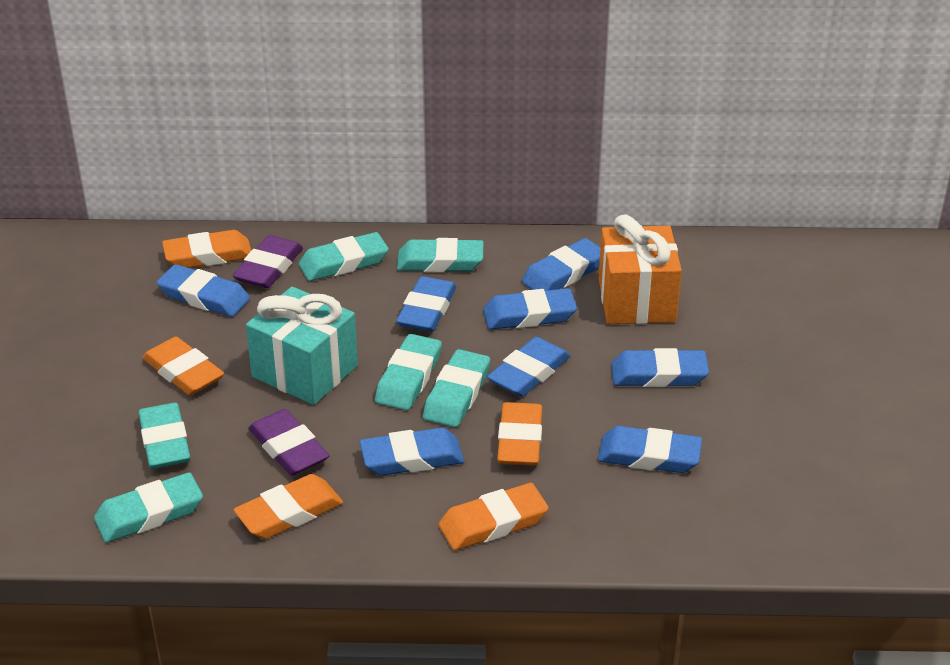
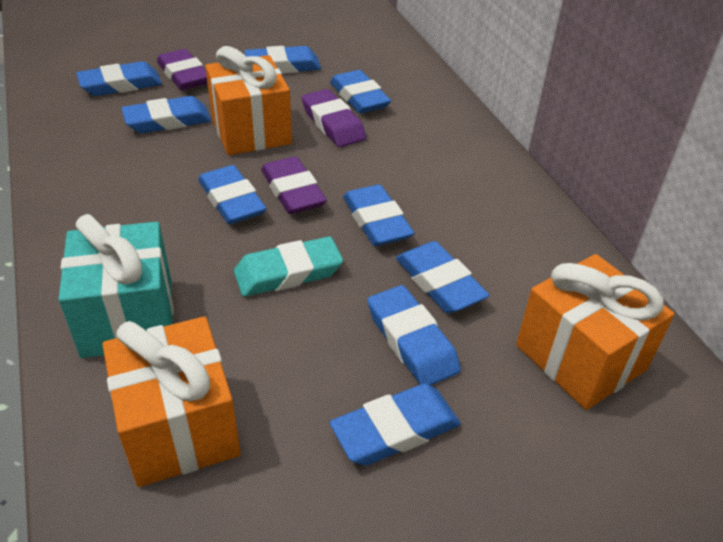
blue eraser: 8 -> 9
orange eraser: 5 -> 0
orange gift: 1 -> 3
purple eraser: 2 -> 3
turquoise eraser: 6 -> 1

